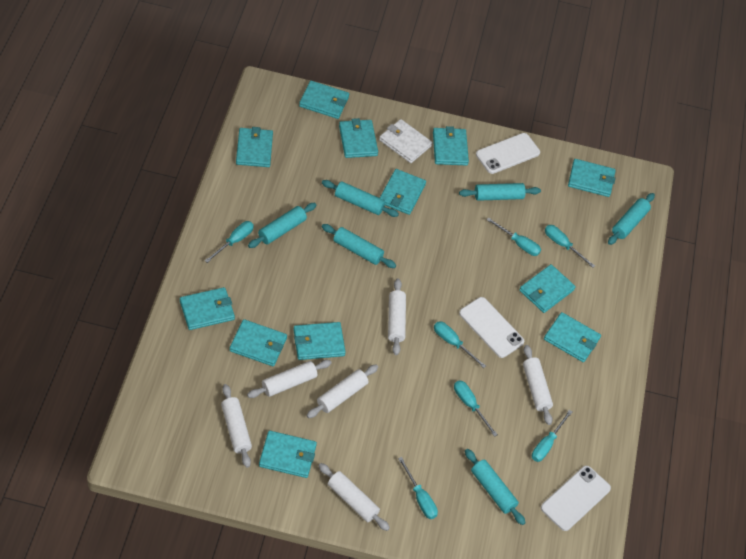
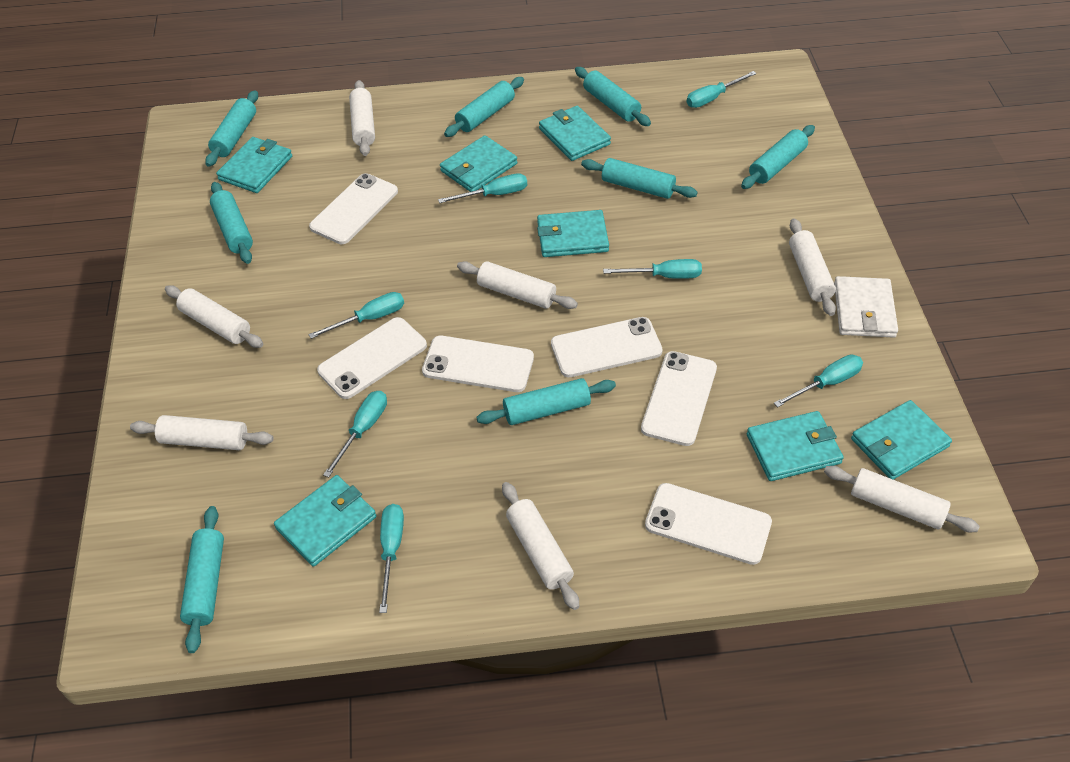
turquoise rolling pin: 6 -> 8
turquoise wallet: 12 -> 7
white phone: 3 -> 6
white rolling pin: 6 -> 7

